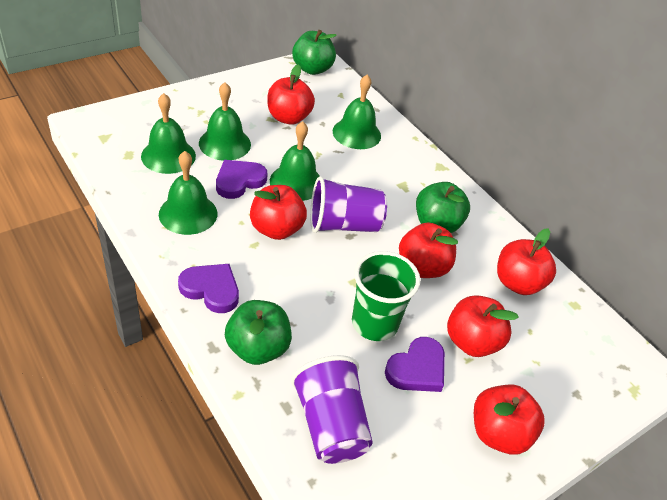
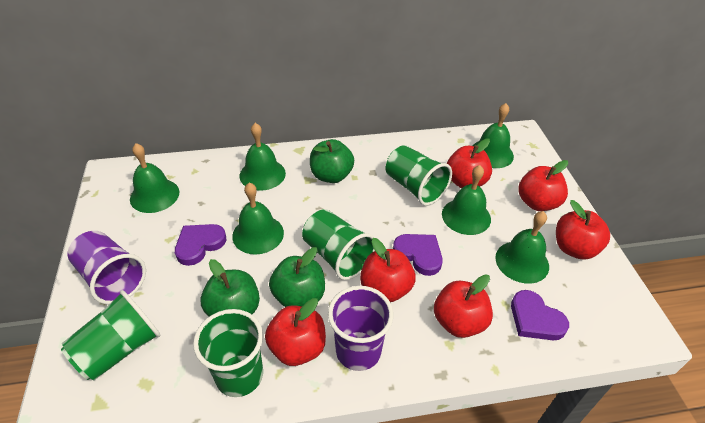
green bell: 5 -> 6
green cup: 1 -> 4

